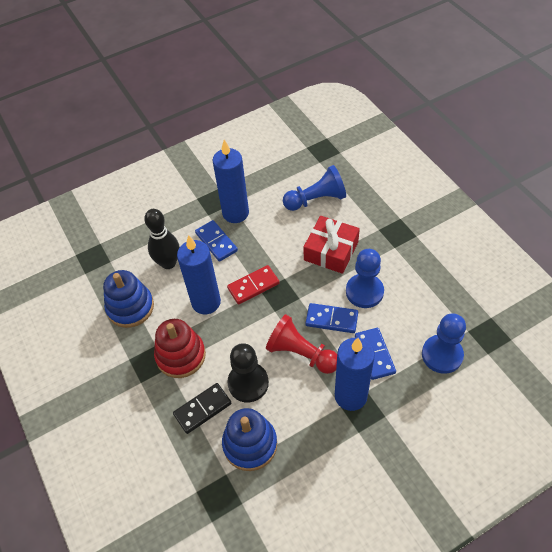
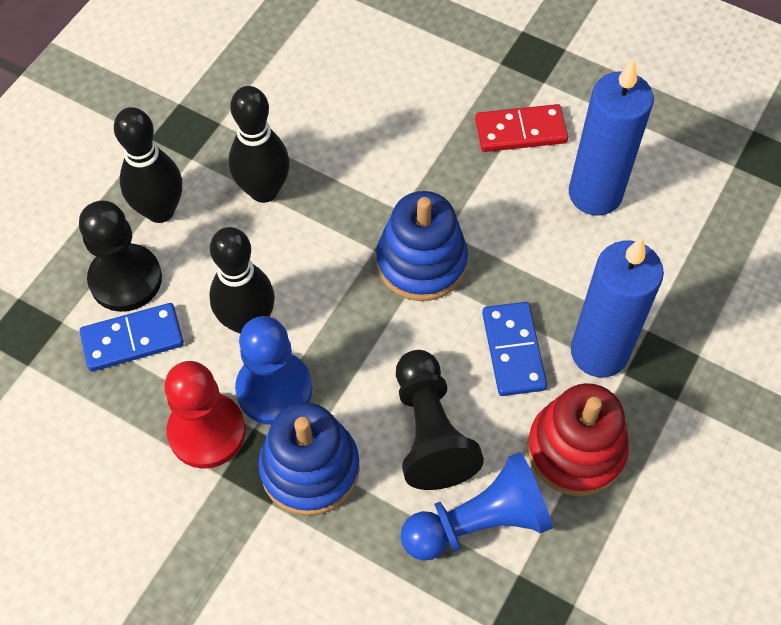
black bowling pin: 1 -> 3
black domino: 1 -> 0
black pawn: 1 -> 2
blue candle: 3 -> 2
blue domino: 3 -> 2
blue pawn: 3 -> 2
red gift: 1 -> 0

